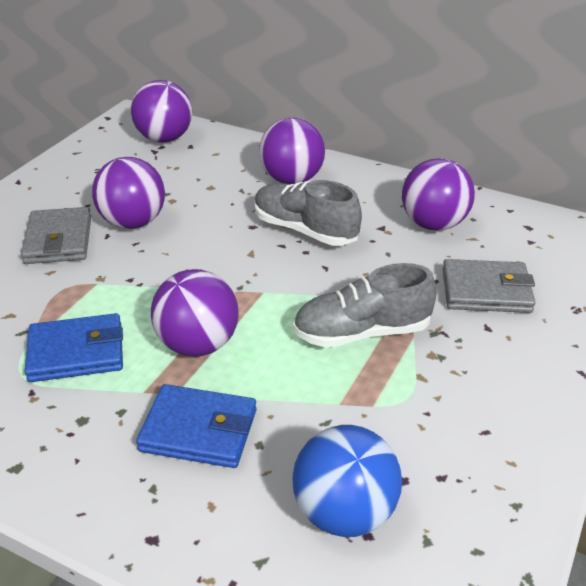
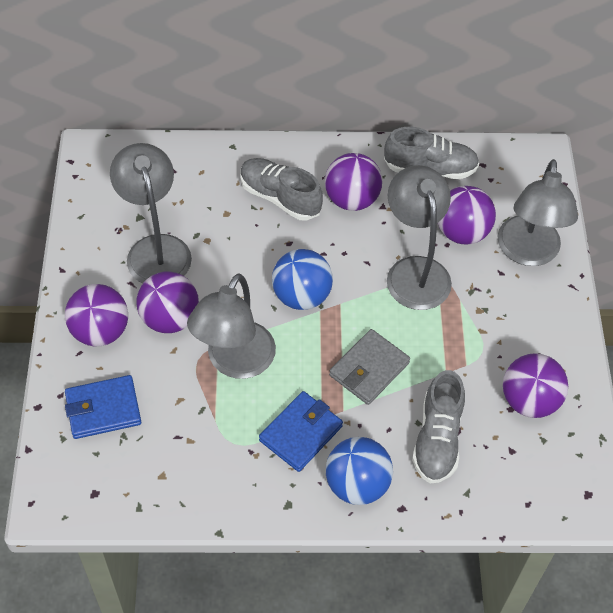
blue ball: 1 -> 2
grey lamp: 0 -> 4
grey shoe: 2 -> 3
grey wallet: 2 -> 1

